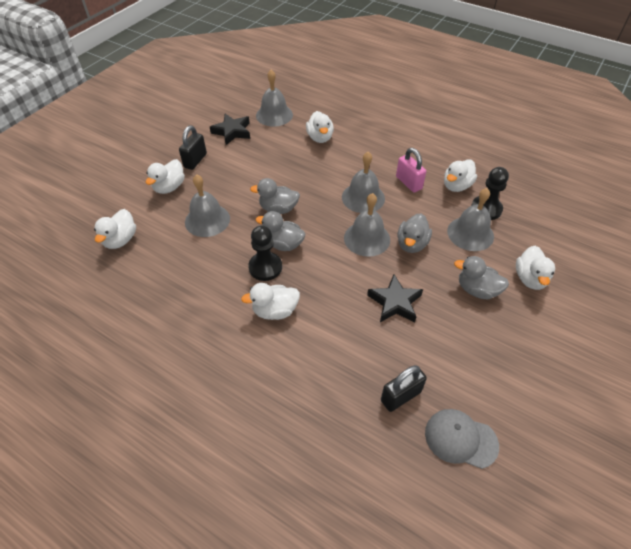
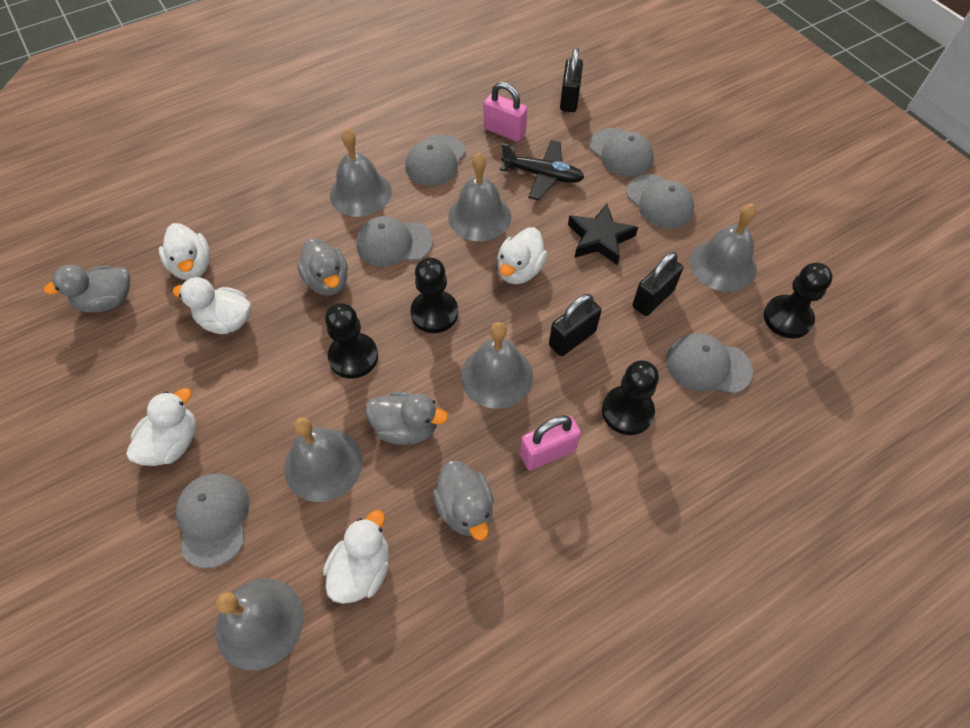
black padlock: 2 -> 3
black pawn: 2 -> 4
black plane: 0 -> 1
black star: 2 -> 1
grey bell: 5 -> 6
grey cap: 1 -> 6
pink padlock: 1 -> 2
white duck: 6 -> 5

